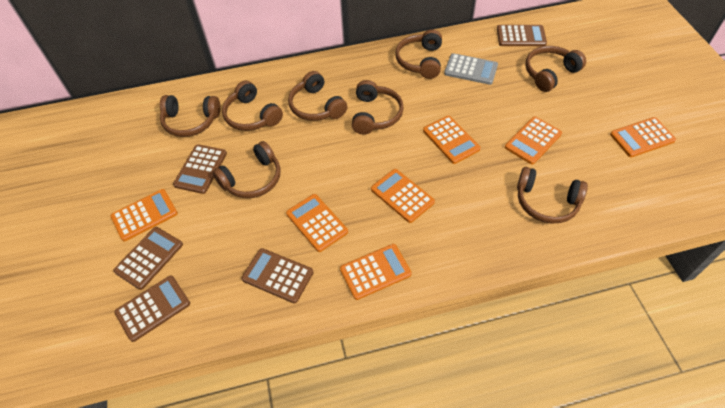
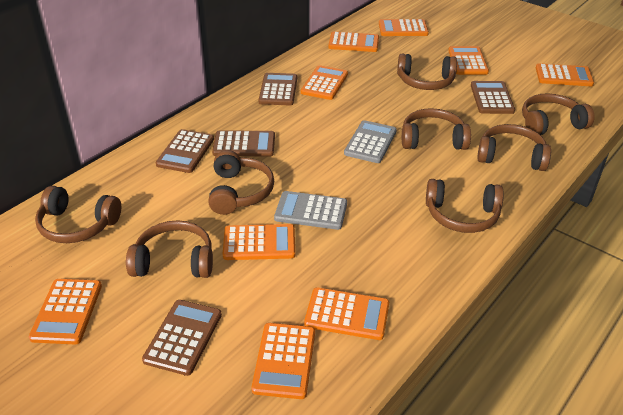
grey calculator: 1 -> 2
orange calculator: 7 -> 9

